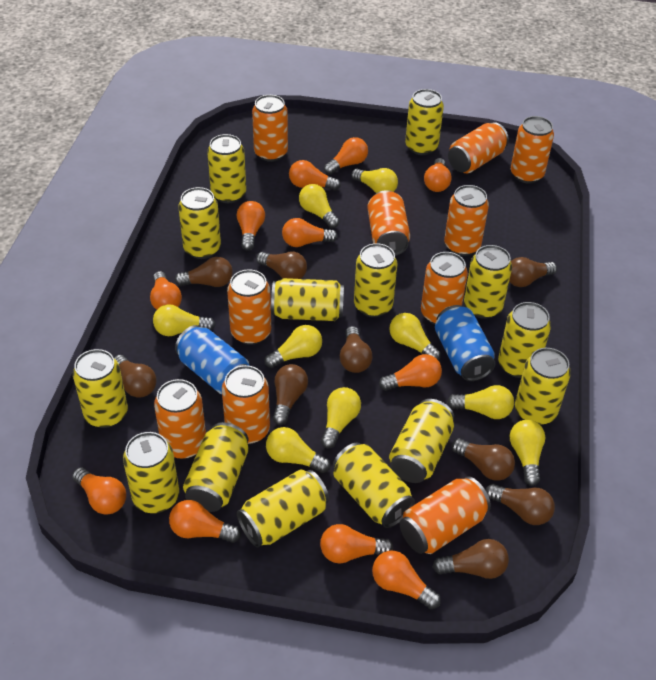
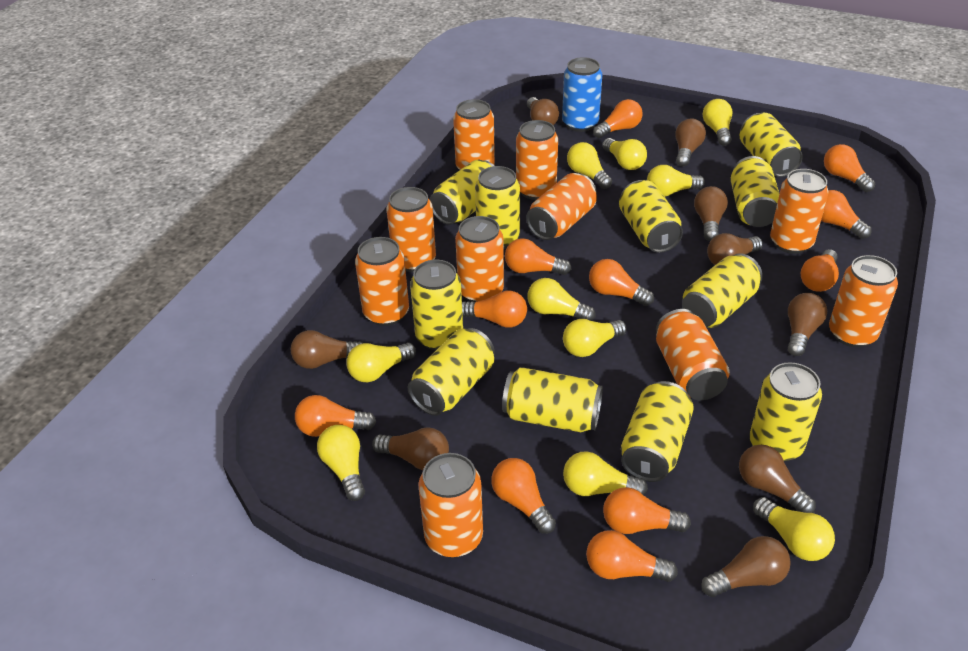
blue can: 2 -> 1
yellow can: 14 -> 11
yellow light bulb: 9 -> 10

